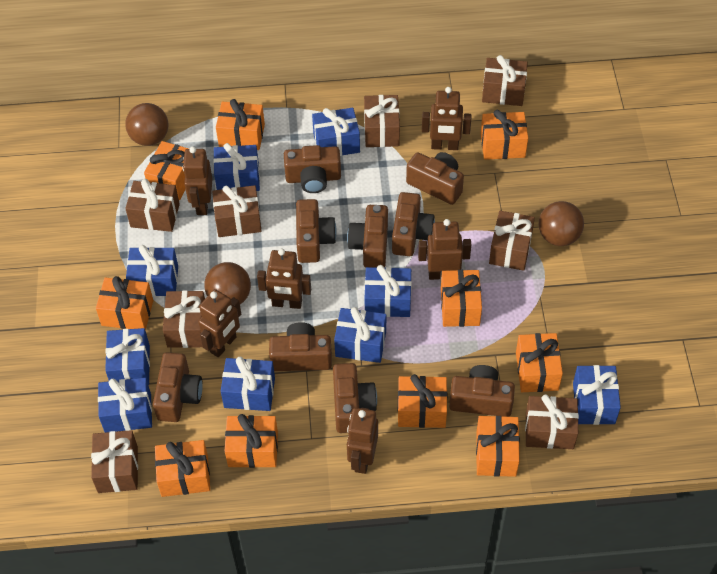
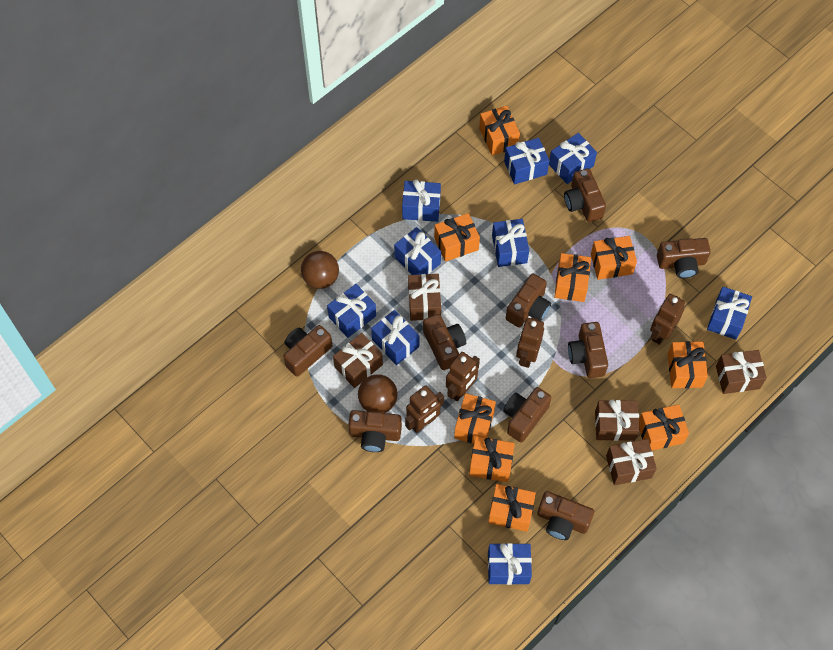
brown ball: 3 -> 2
brown gift: 8 -> 5
brown robot: 6 -> 4
orange gift: 10 -> 9

